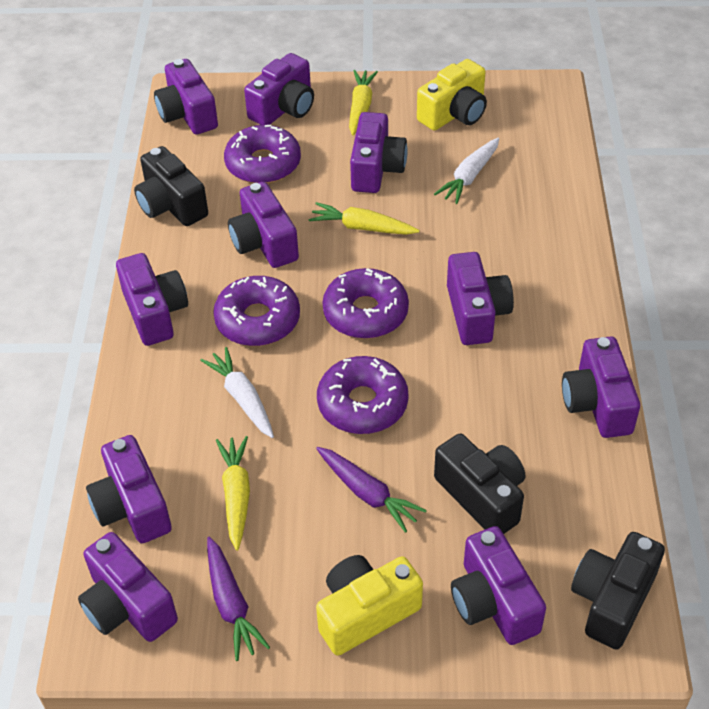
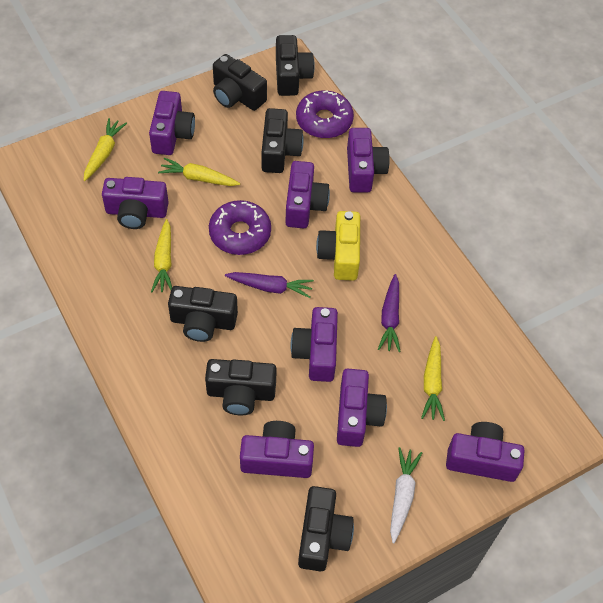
black camera: 3 -> 6
purple camera: 10 -> 8
purple donut: 4 -> 2
white carrot: 2 -> 1
yellow camera: 2 -> 1
yellow carrot: 3 -> 4

